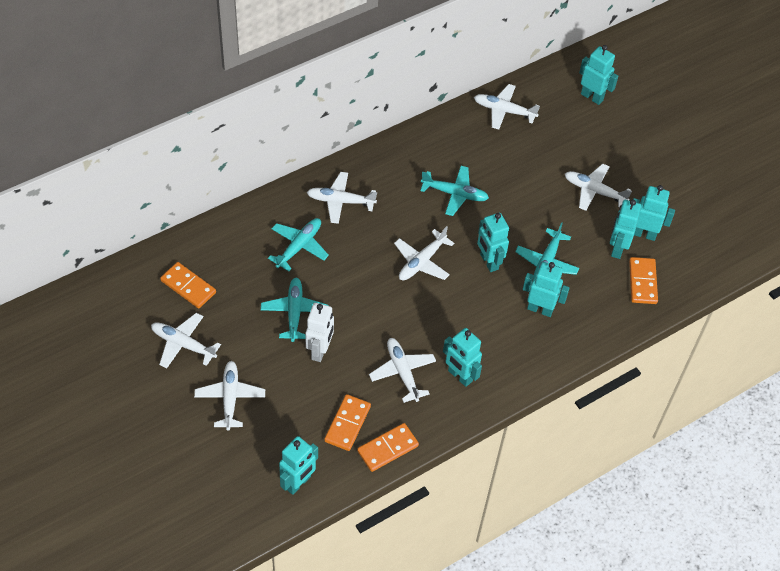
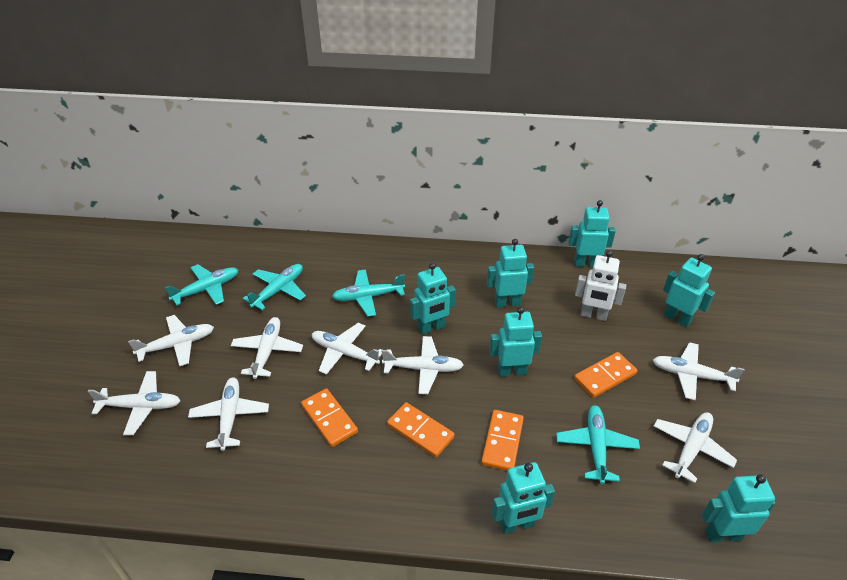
white plane: 7 -> 8

